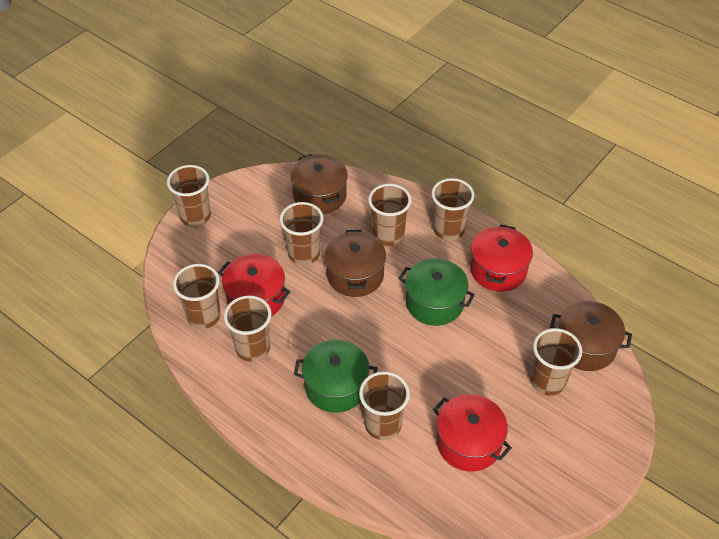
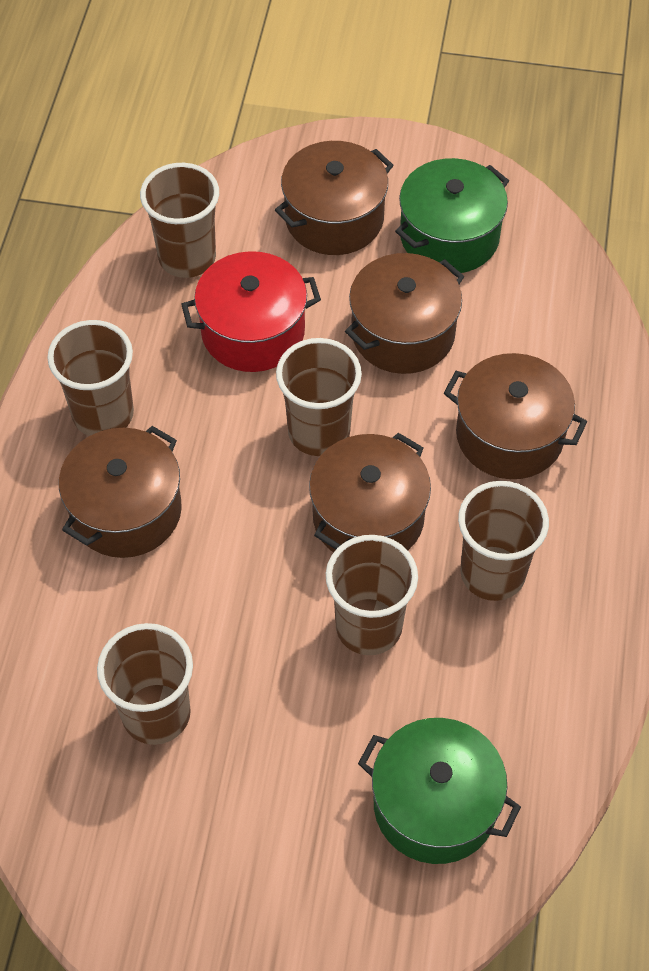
brown cup: 8 -> 6
brown pot: 3 -> 5
red pot: 3 -> 1

